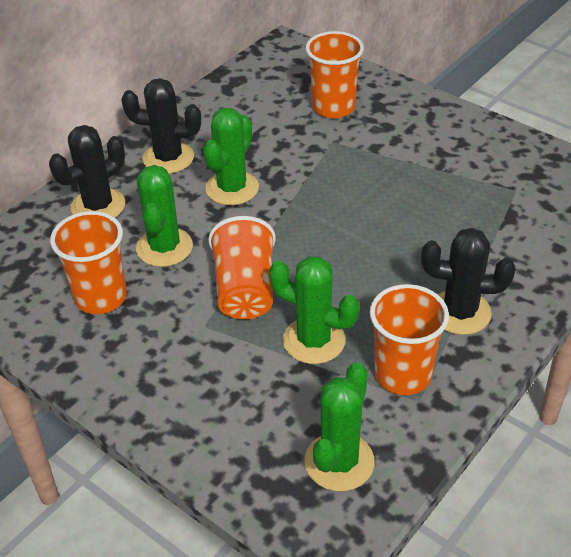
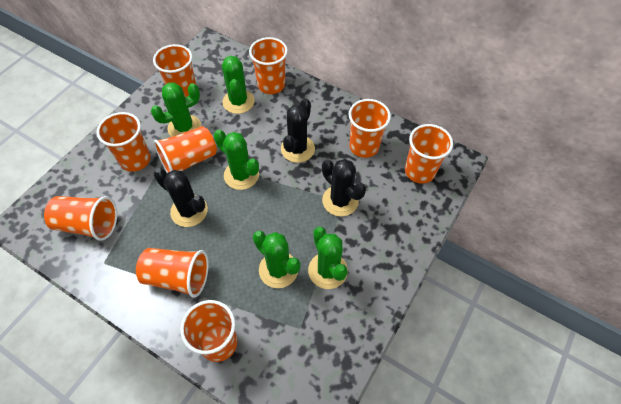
green cactus: 4 -> 5
orange cup: 4 -> 9

